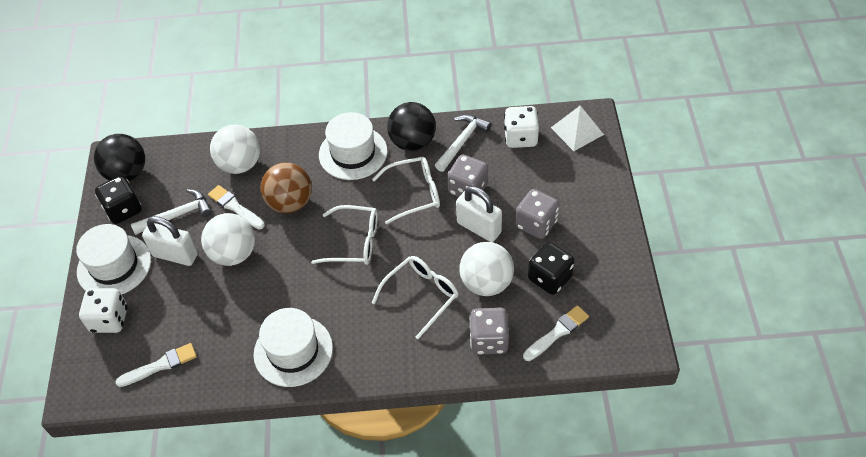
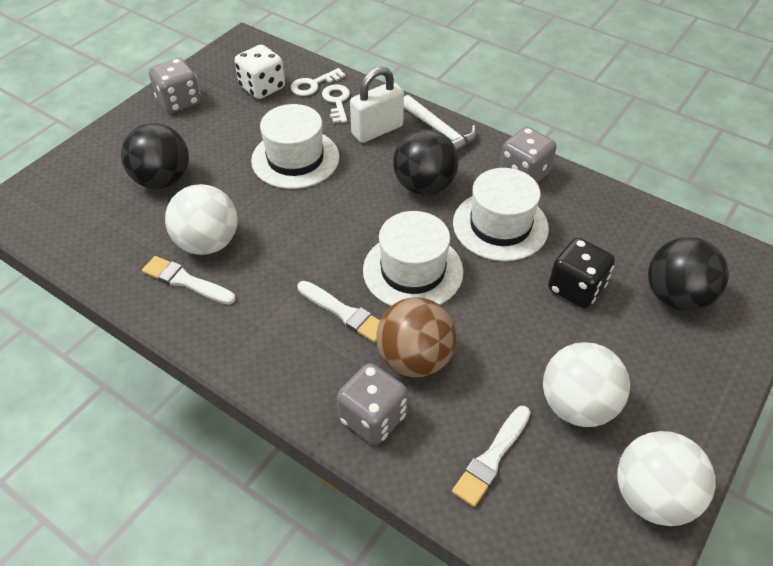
black ball: 2 -> 3
black dice: 2 -> 1
white dice: 2 -> 1
white glasses: 3 -> 0
white hammer: 2 -> 1
white key: 0 -> 2
white padlock: 2 -> 1
white pyramid: 1 -> 0

